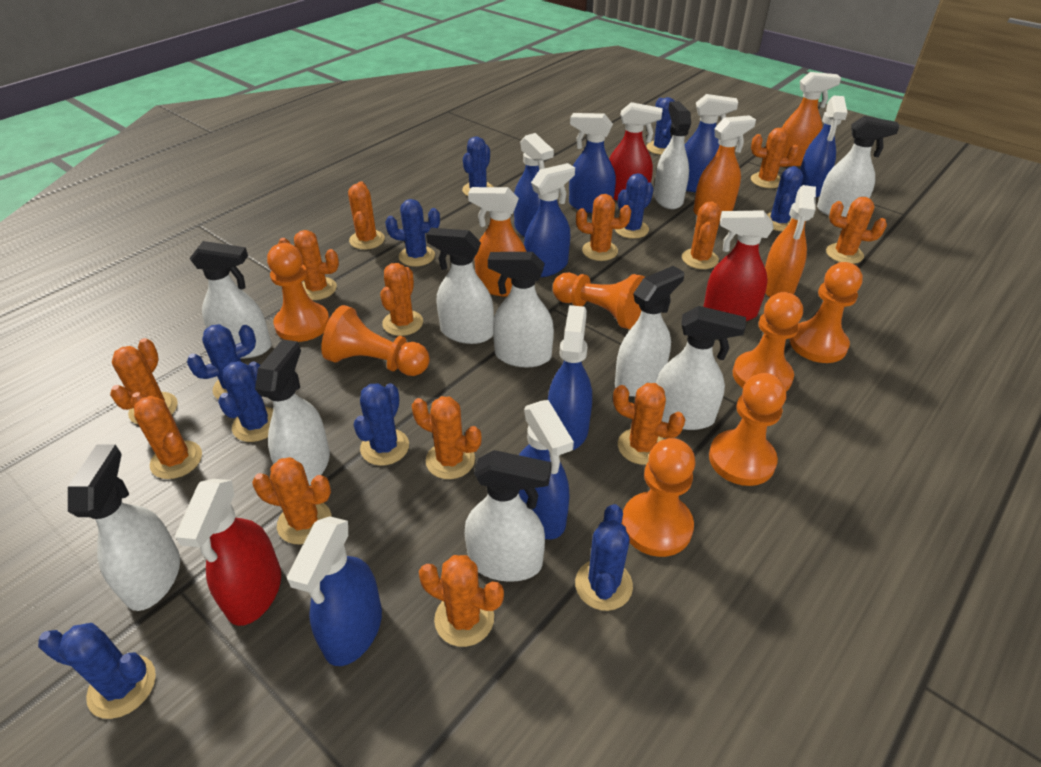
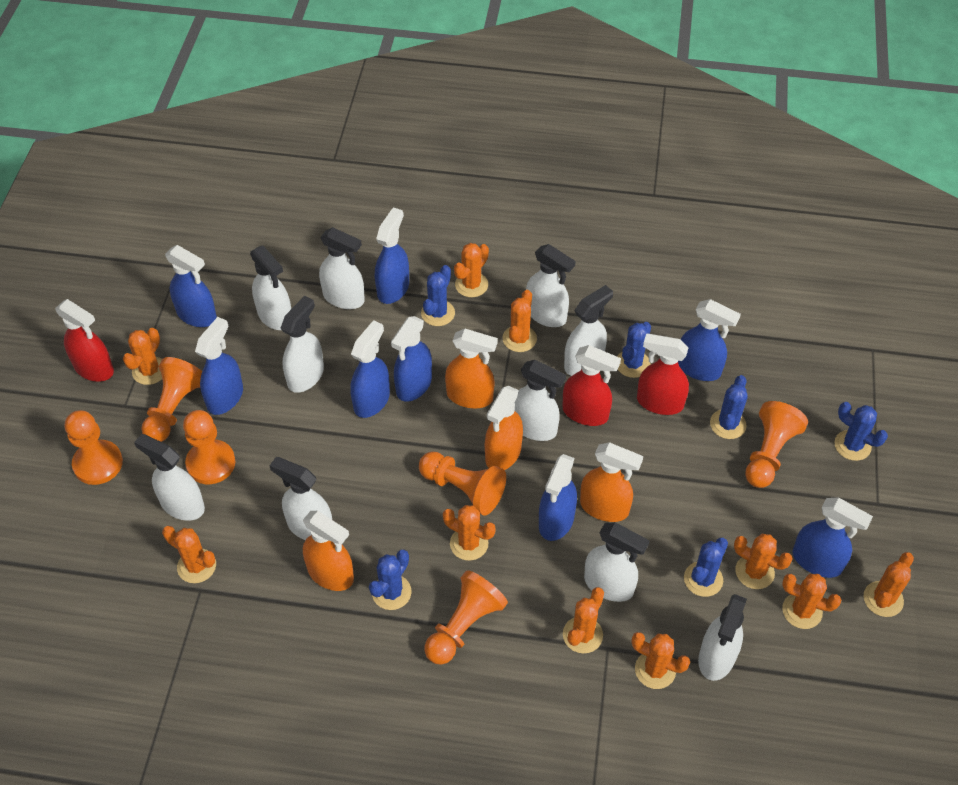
blue cactus: 10 -> 6
orange cactus: 13 -> 10
orange pawn: 7 -> 6

